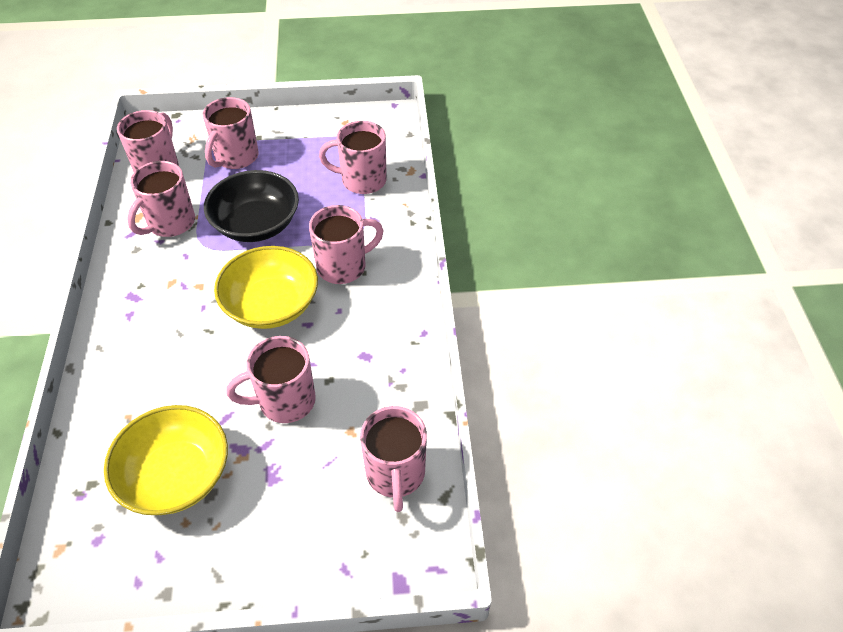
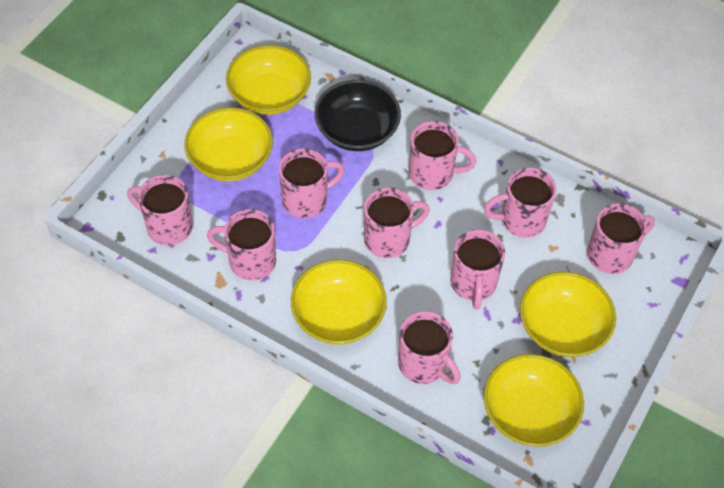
pink mug: 7 -> 9
yellow bowl: 2 -> 5

